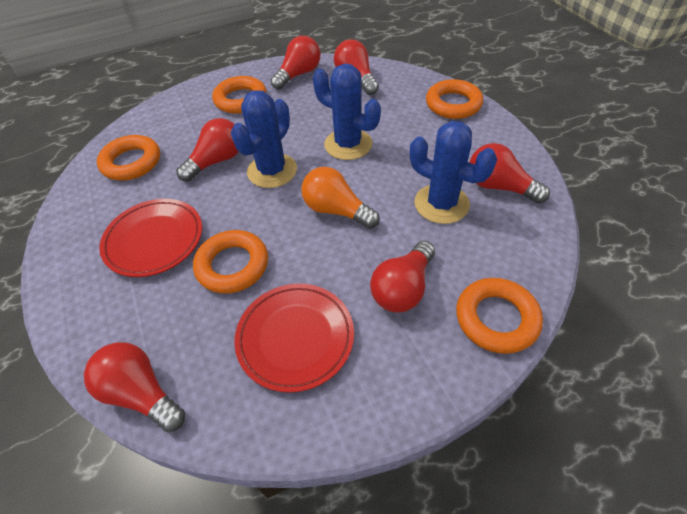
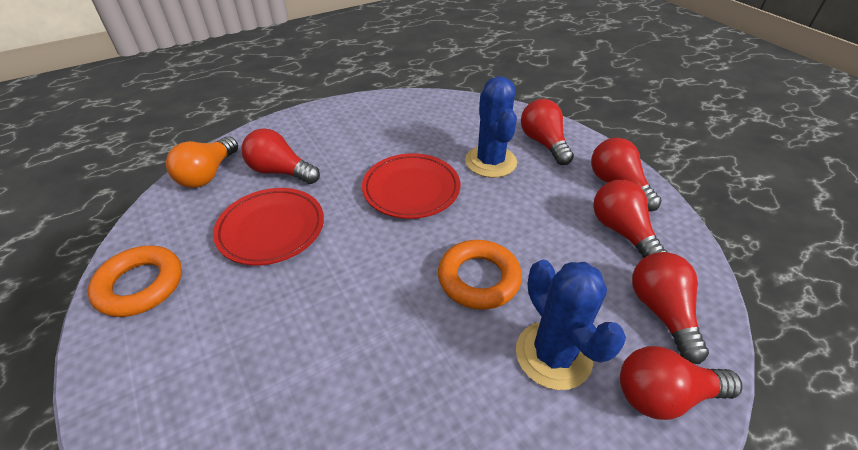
blue cactus: 3 -> 2
orange ring: 5 -> 2

